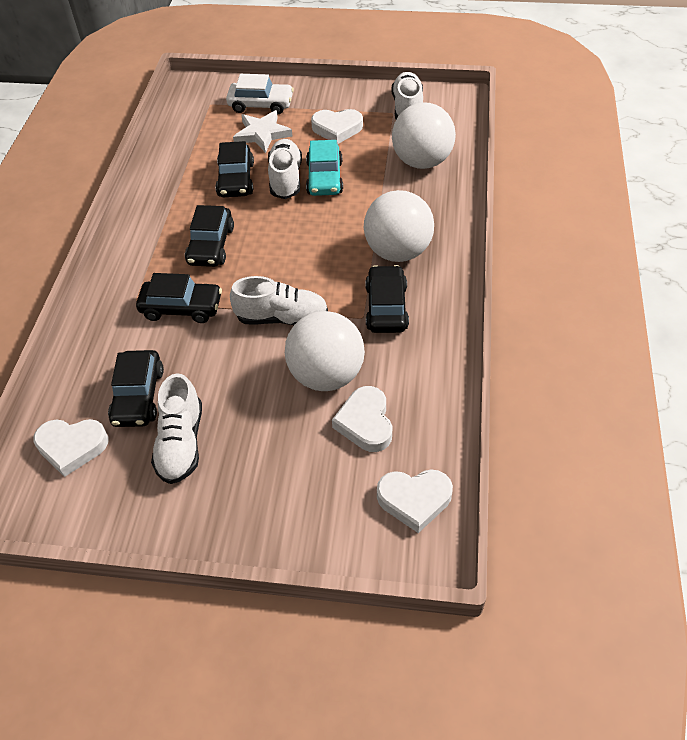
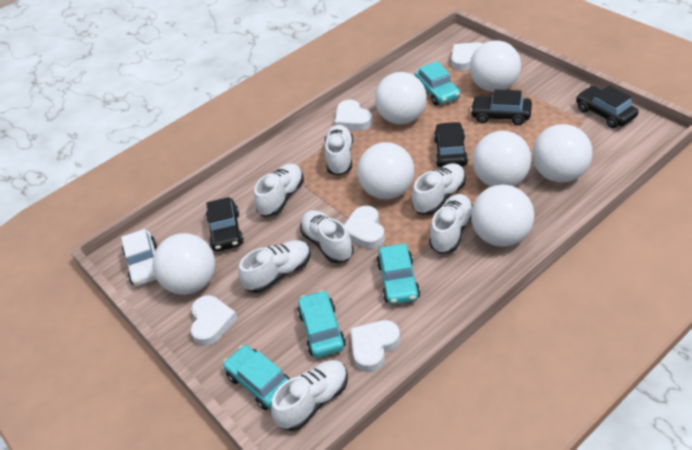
black car: 5 -> 4
turquoise car: 1 -> 4
white ball: 3 -> 7
white heart: 4 -> 5
white shoe: 4 -> 7
white star: 1 -> 0

